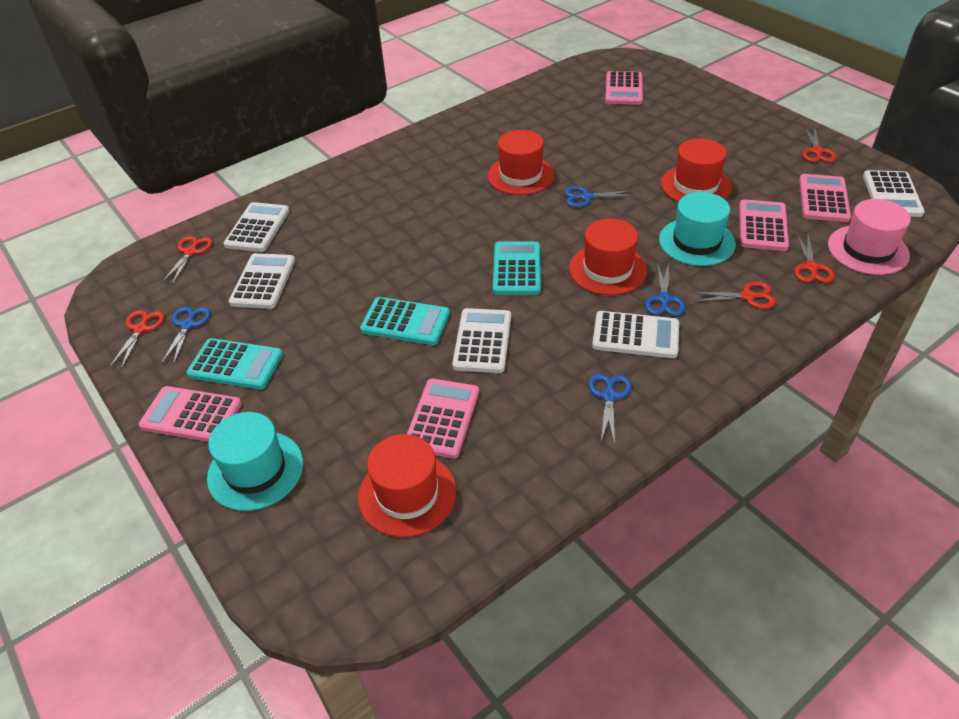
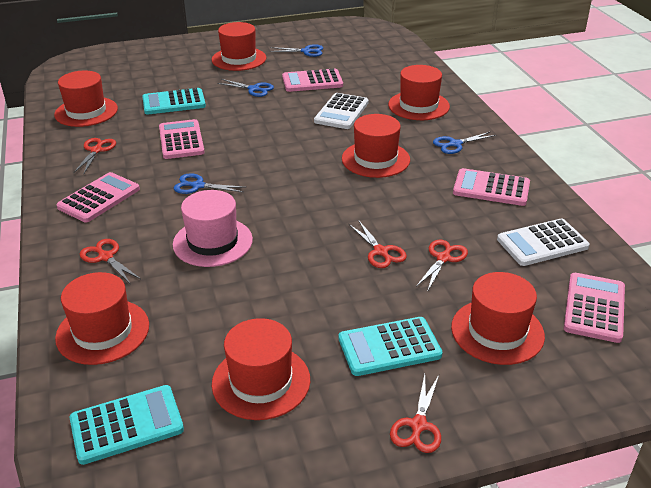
red hat: 4 -> 7
turquoise hat: 2 -> 0
white calculator: 5 -> 2

